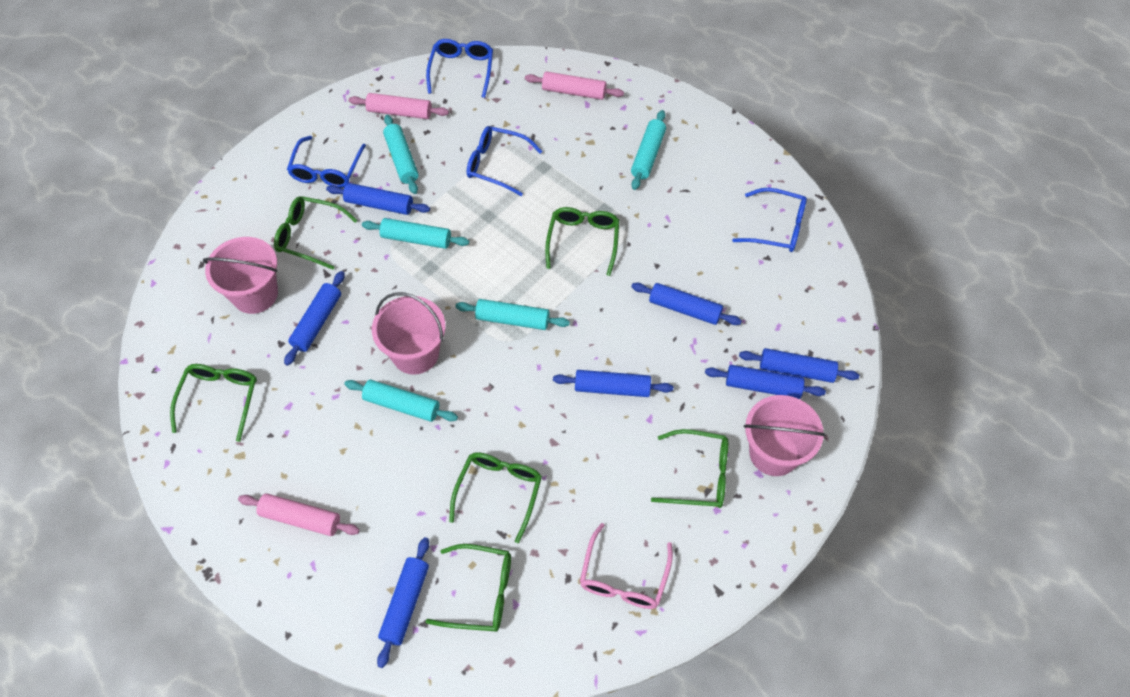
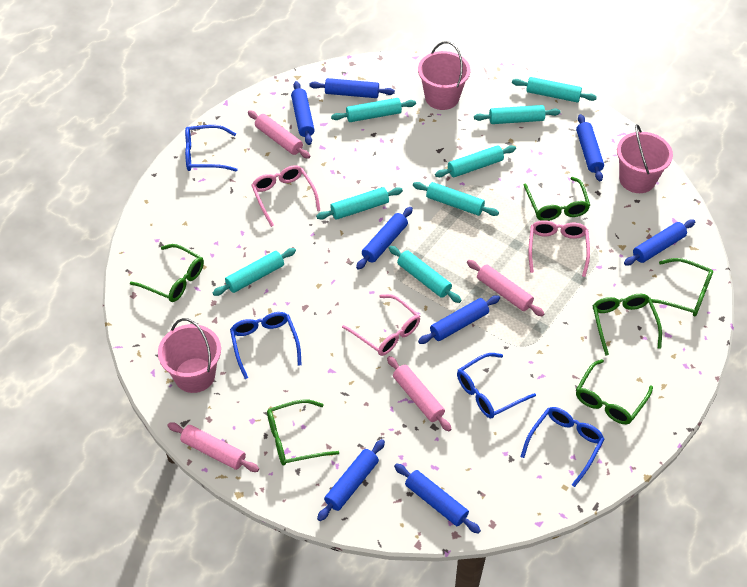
blue rolling pin: 7 -> 8
pink glasses: 1 -> 3
pink rolling pin: 3 -> 4
turquoise rolling pin: 5 -> 8

